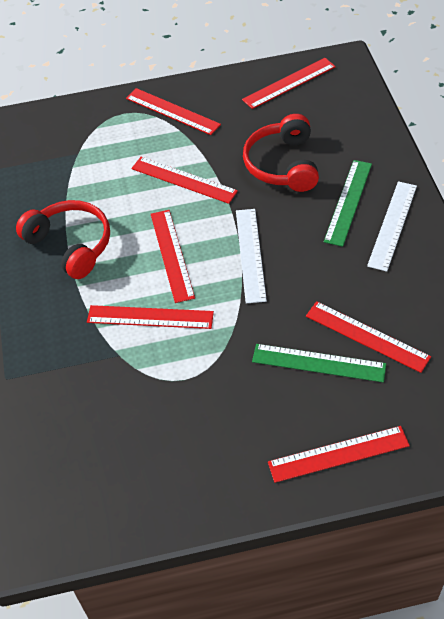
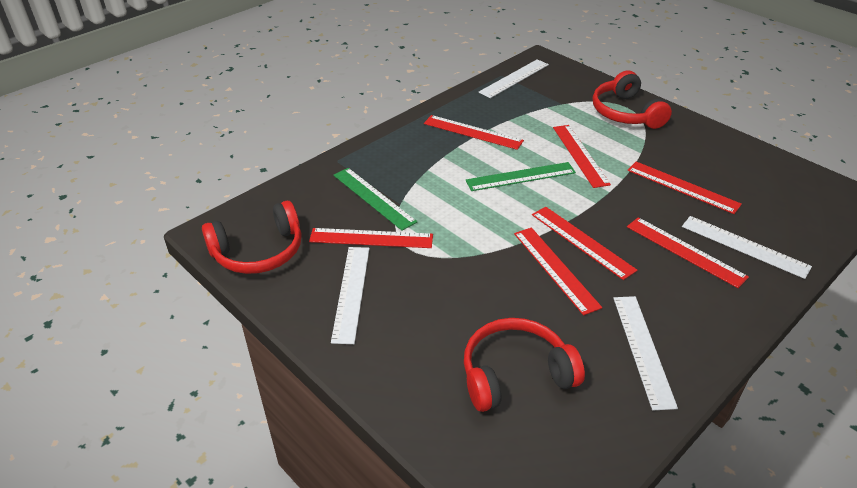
red headphones: 2 -> 3
white ruler: 2 -> 4

